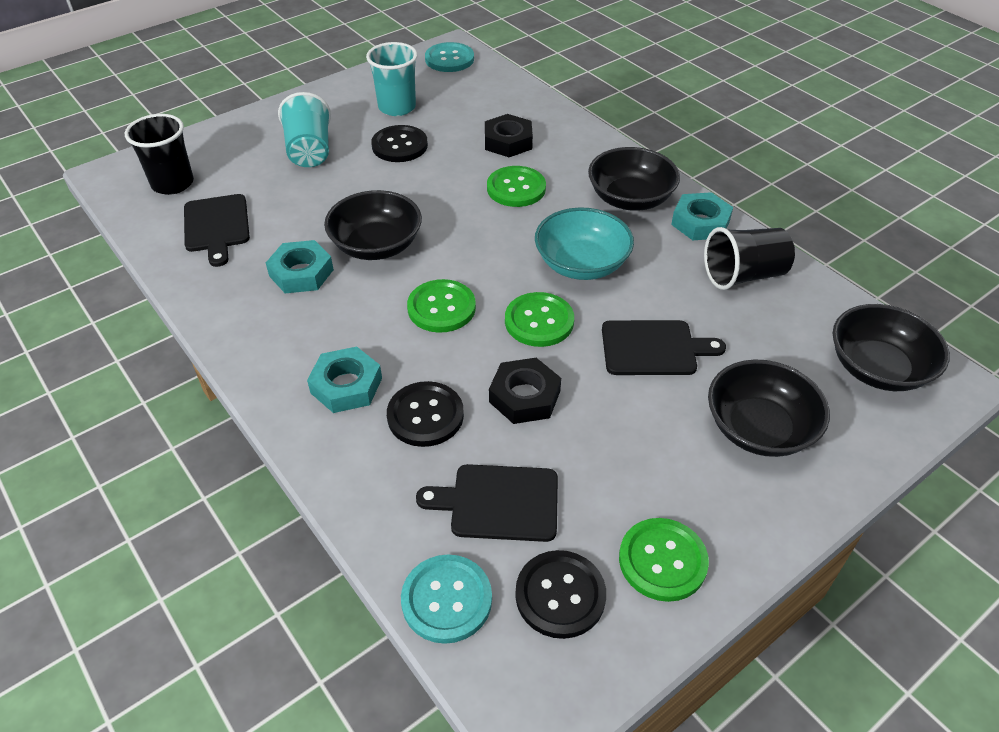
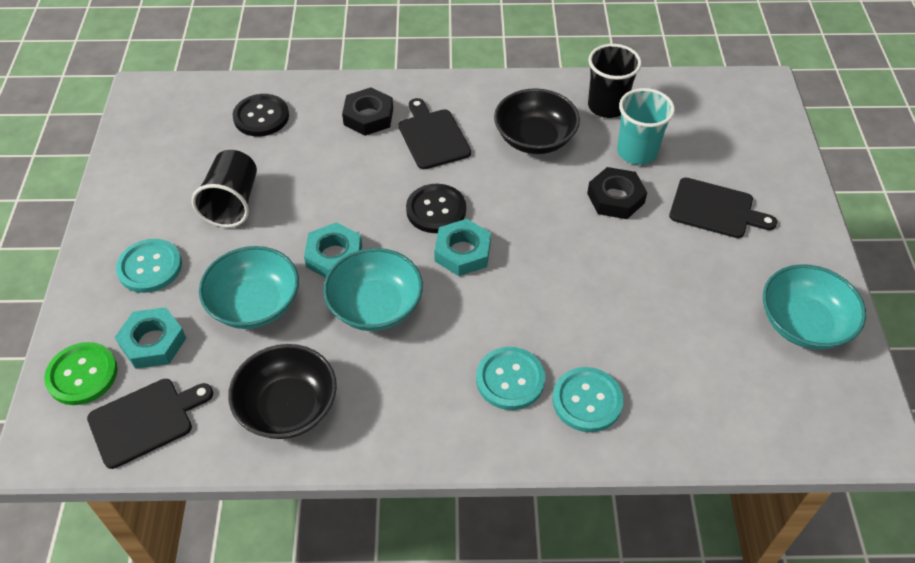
black bowl: 4 -> 2
black button: 3 -> 2
green button: 4 -> 1
turquoise bowl: 1 -> 3
turquoise button: 2 -> 3
turquoise cup: 2 -> 1

